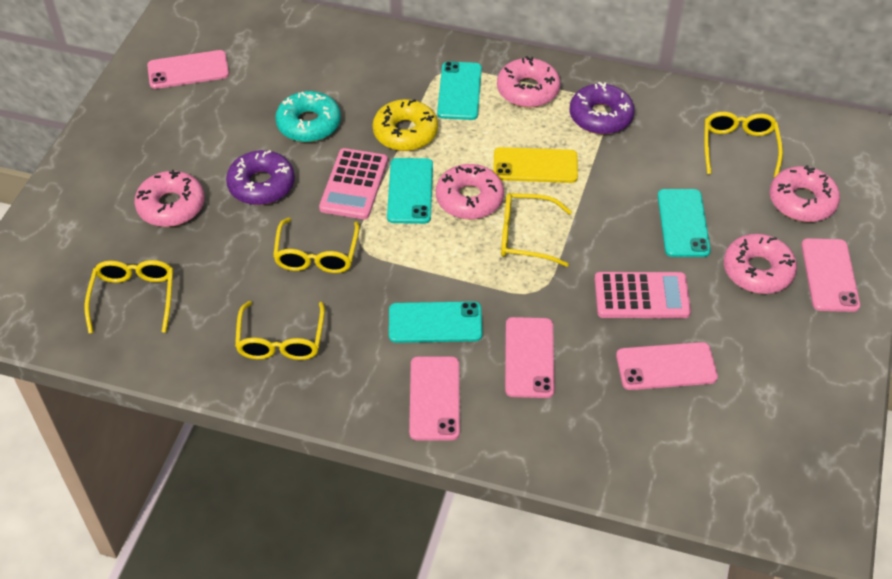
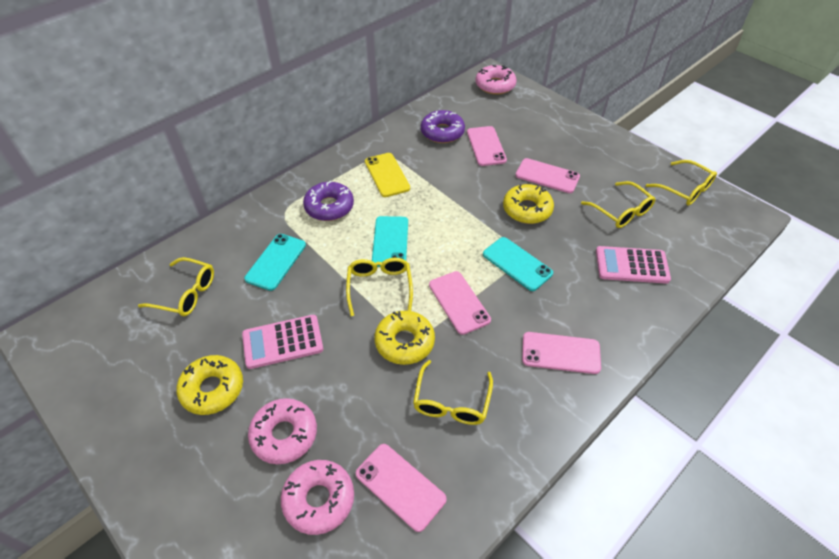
pink donut: 5 -> 3
turquoise donut: 1 -> 0
turquoise phone: 4 -> 3
yellow donut: 1 -> 3

